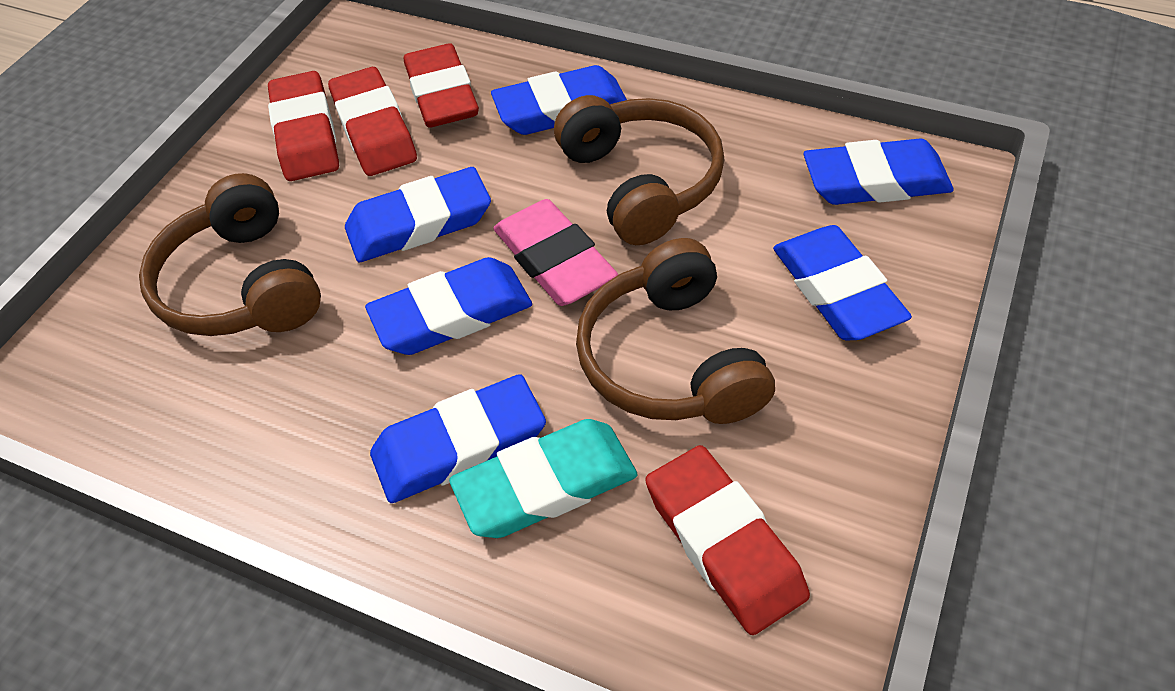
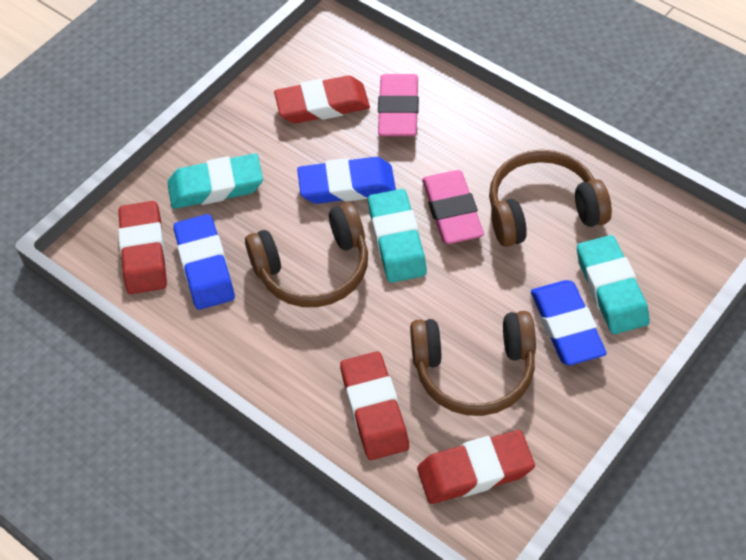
blue eraser: 6 -> 3
pink eraser: 1 -> 2
turquoise eraser: 1 -> 3

